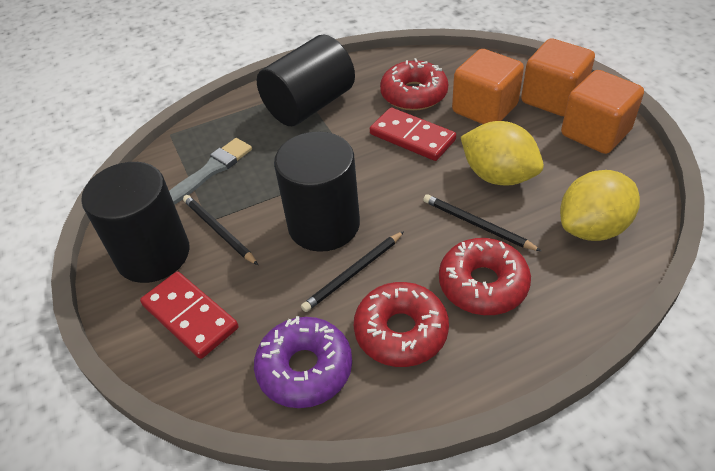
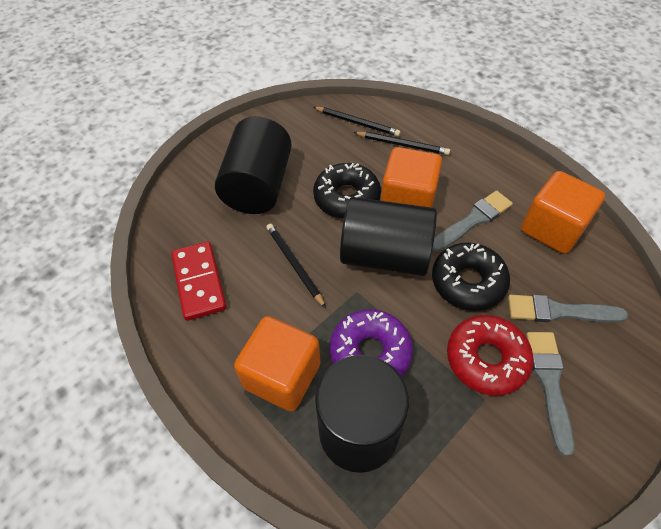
black donut: 0 -> 2
grey brush: 1 -> 3
red domino: 2 -> 1
red donut: 3 -> 1
yellow lemon: 2 -> 0

